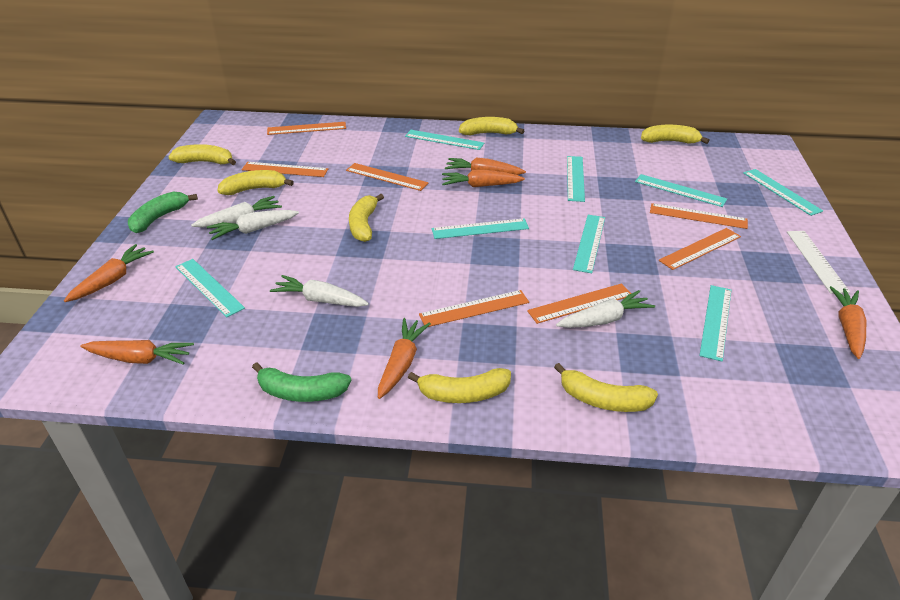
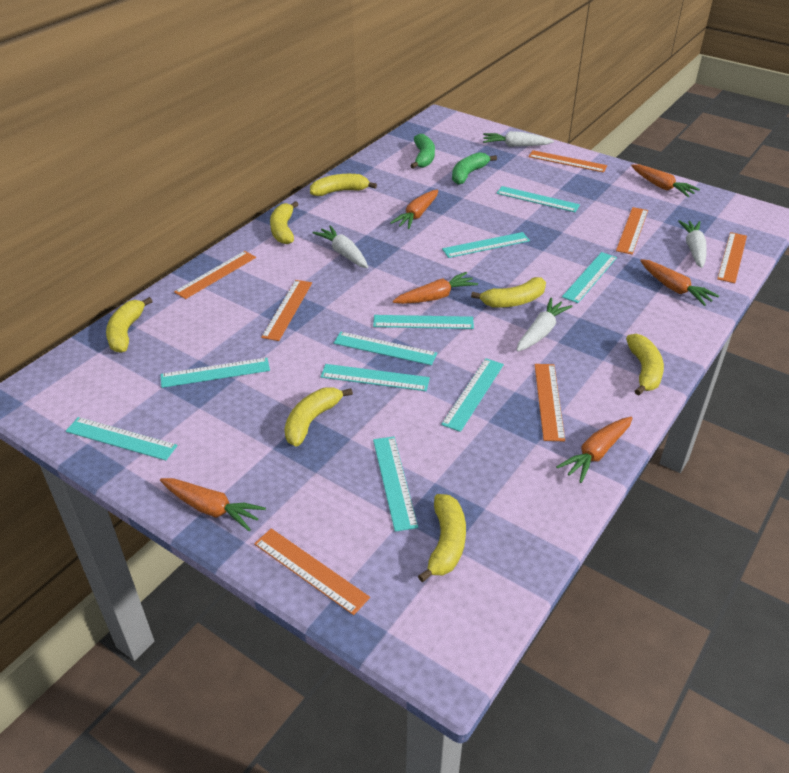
turquoise ruler: 8 -> 10
white ruler: 1 -> 0

